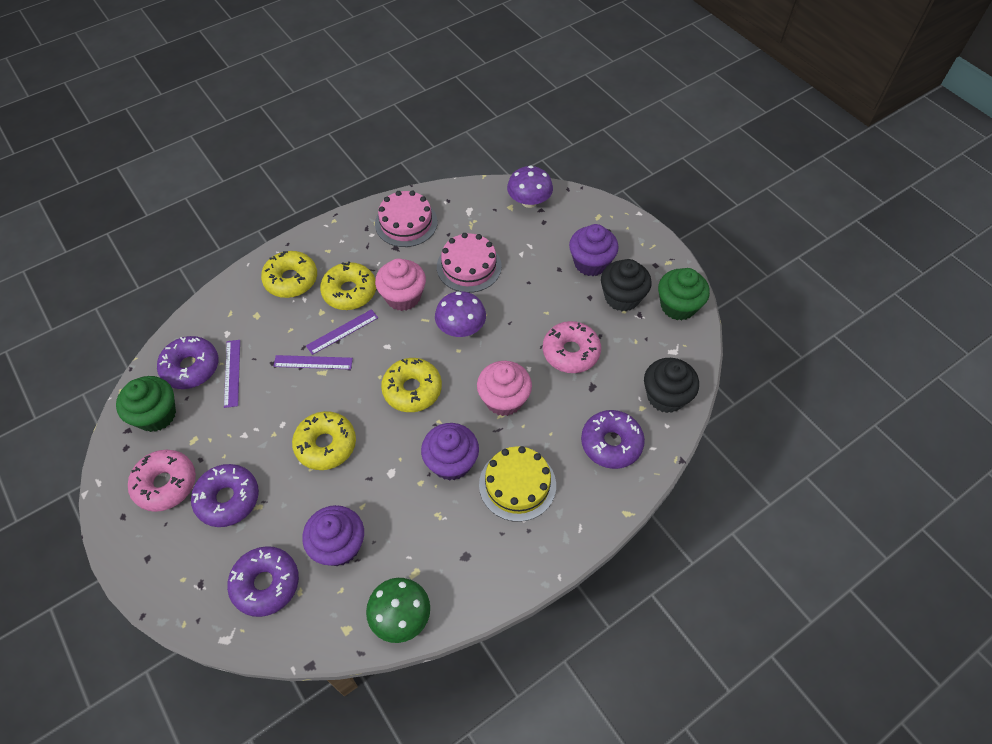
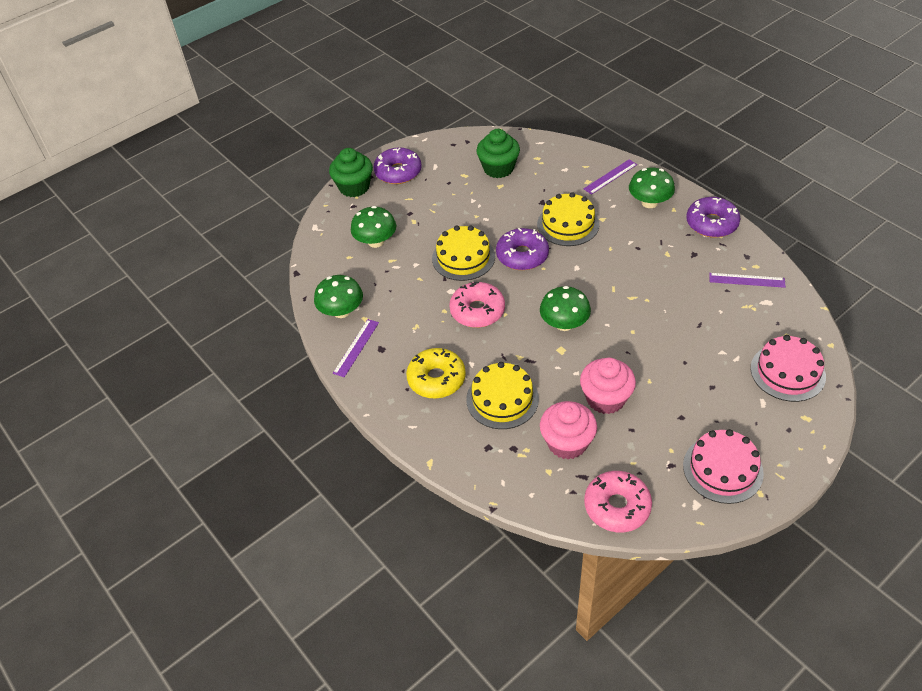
black cupcake: 2 -> 0
green mushroom: 1 -> 4
purple cupcake: 3 -> 0
purple donut: 4 -> 3
purple mushroom: 2 -> 0
yellow cake: 1 -> 3
yellow donut: 4 -> 1

